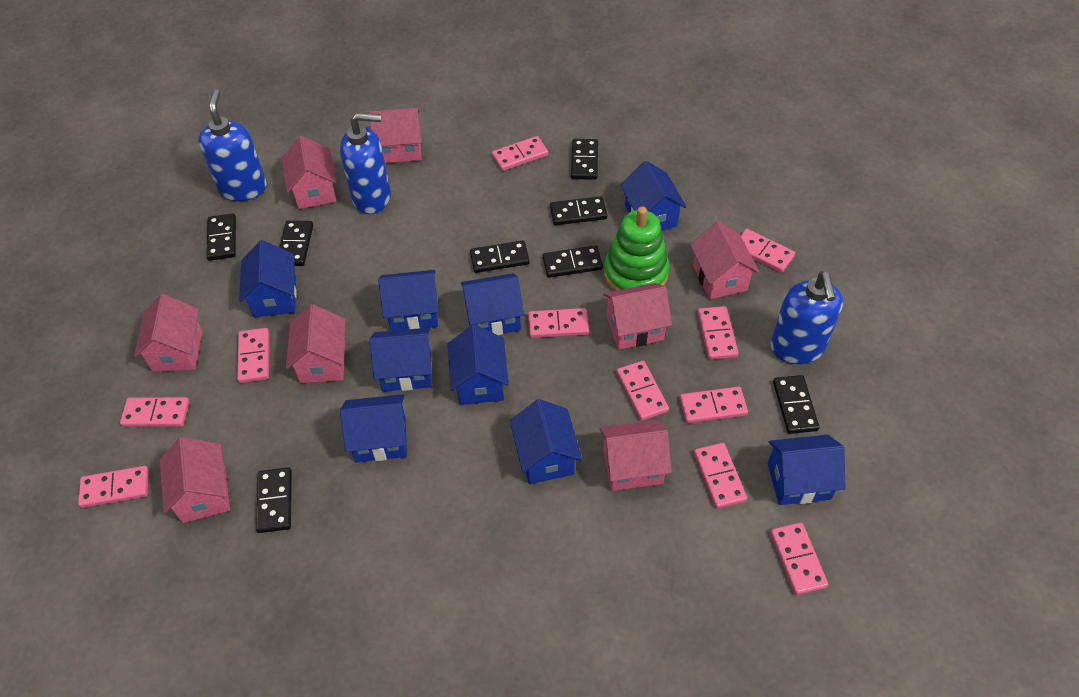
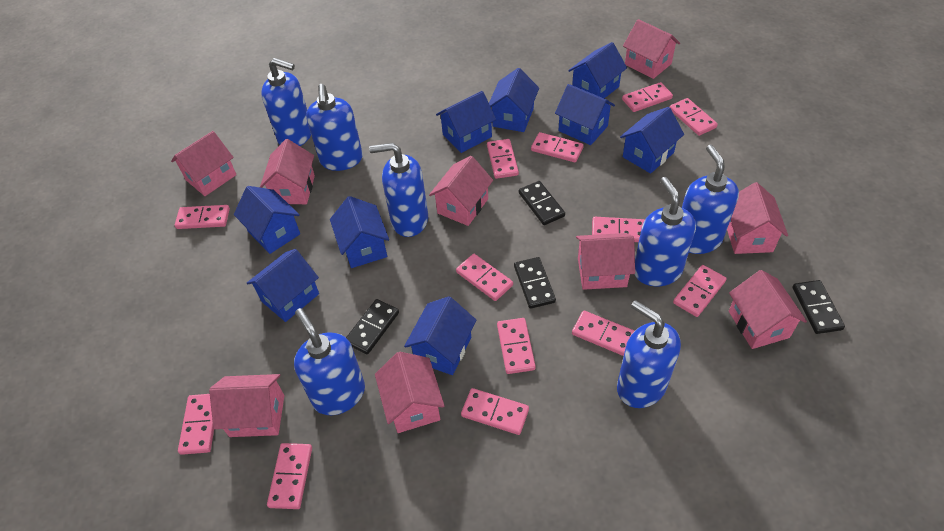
black domino: 8 -> 4
blue soap dispenser: 3 -> 7
green stacking toy: 1 -> 0
pink domino: 11 -> 13
pink house: 8 -> 9

